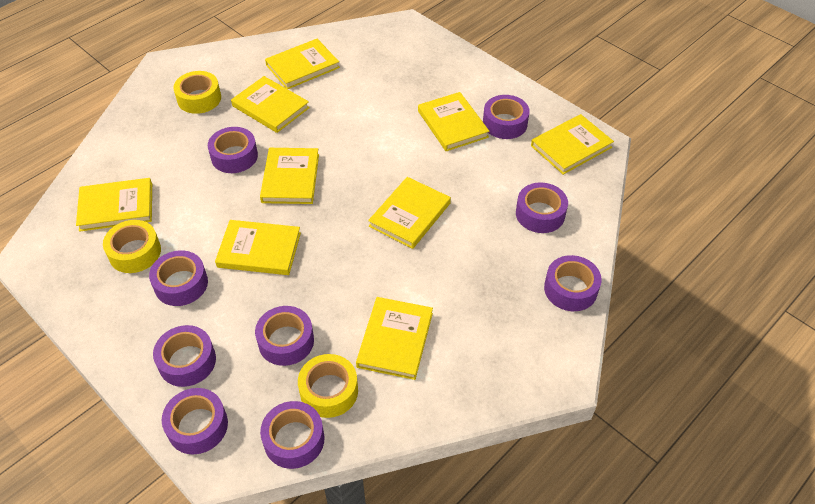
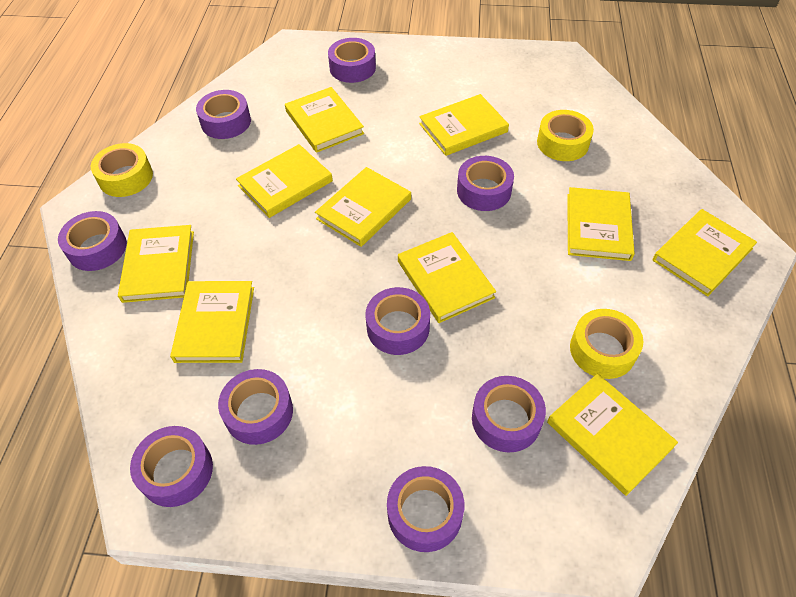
yellow book: 9 -> 10

